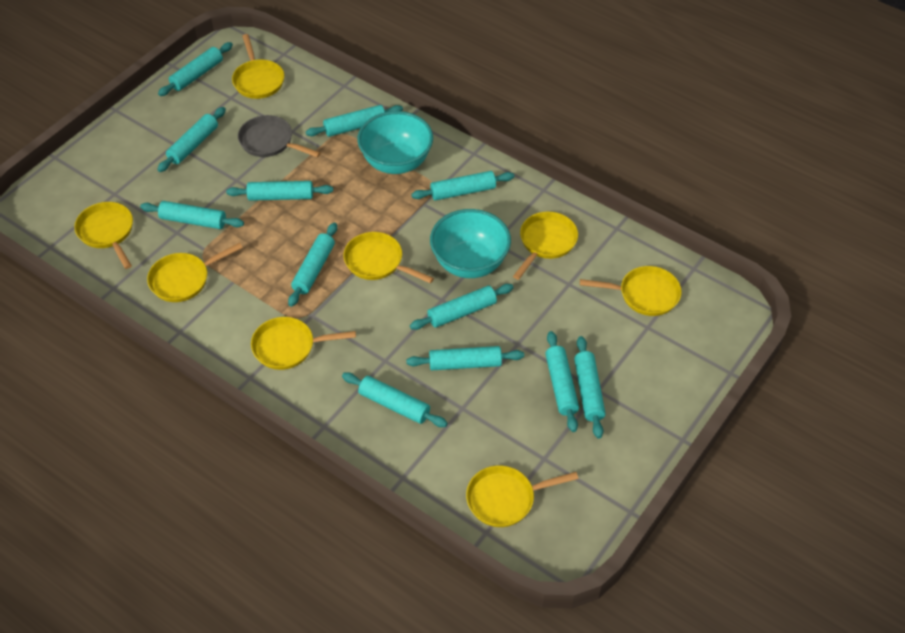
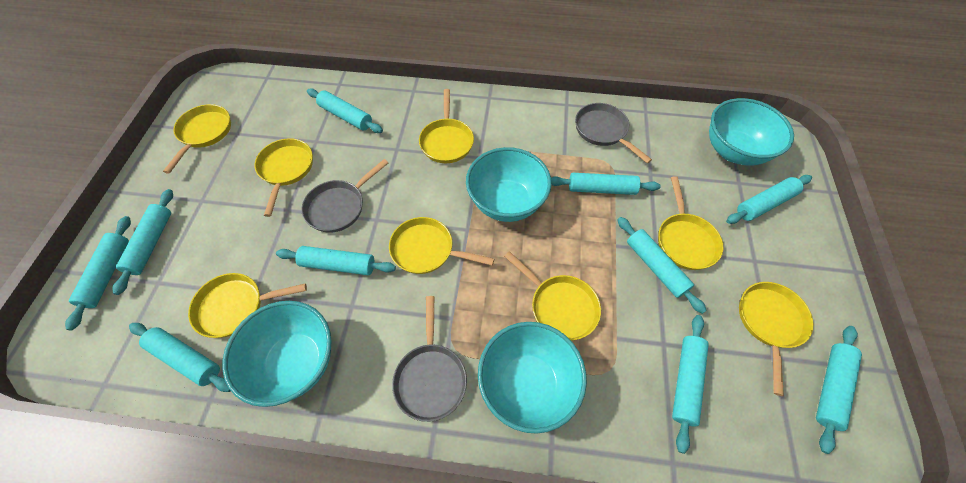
grey pan: 1 -> 3
turquoise bowl: 2 -> 4
turquoise rolling pin: 12 -> 10

